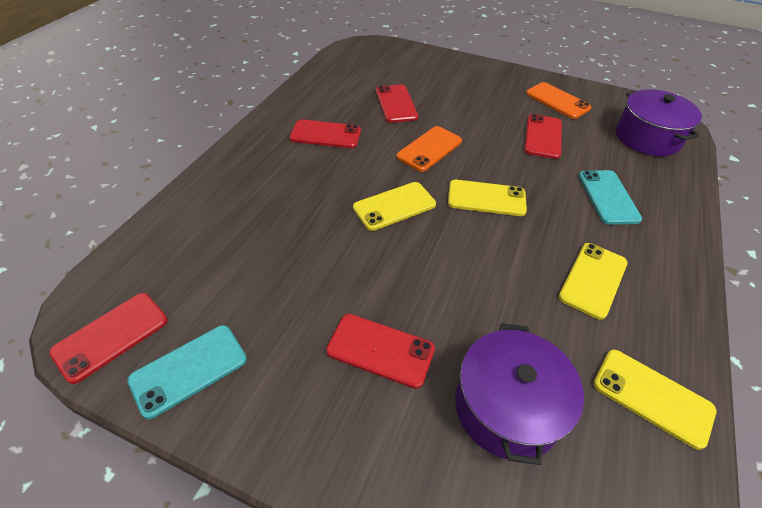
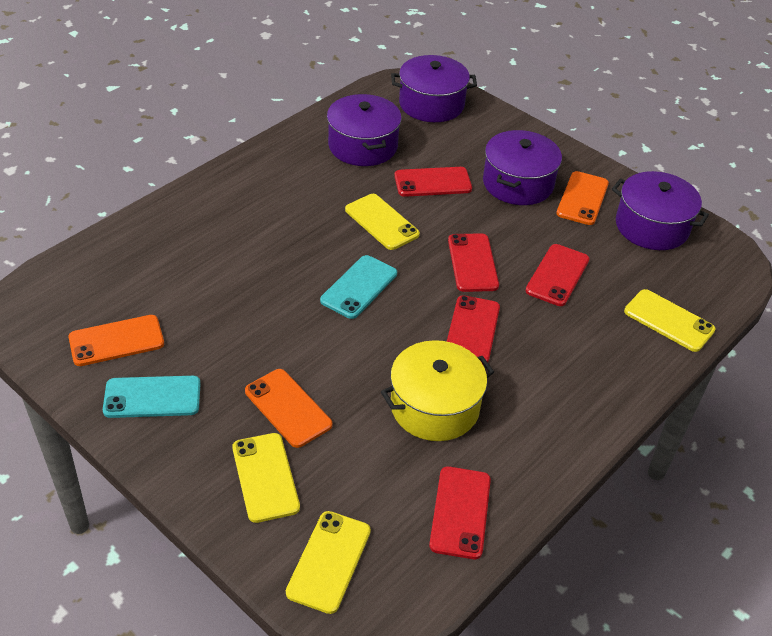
orange phone: 2 -> 3
purple pot: 2 -> 4
yellow pot: 0 -> 1

